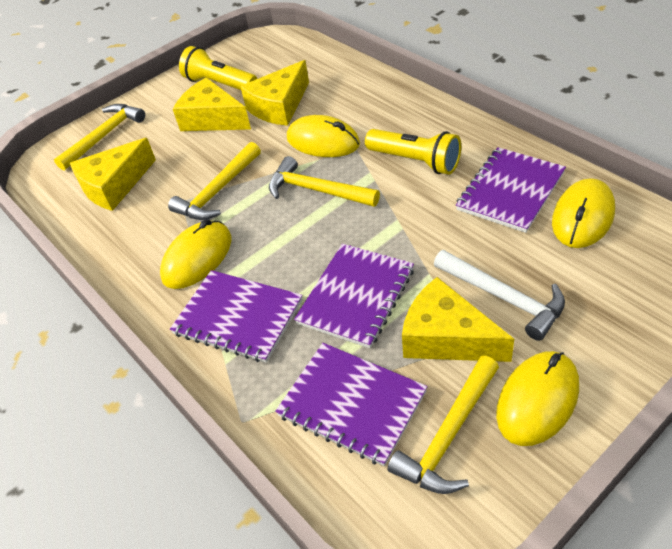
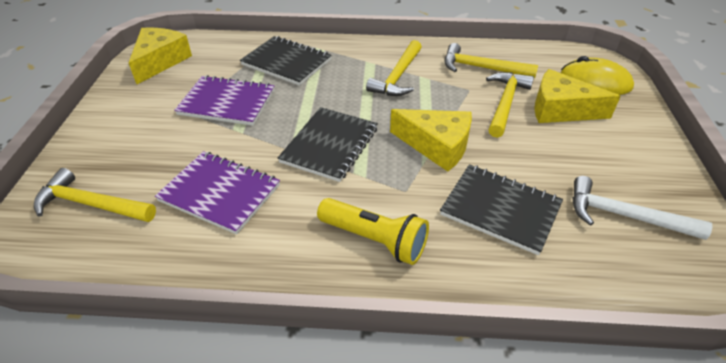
black notebook: 0 -> 3
purple notebook: 4 -> 2
yellow cheese: 4 -> 3
yellow flashlight: 2 -> 1
yellow mouse: 4 -> 1

